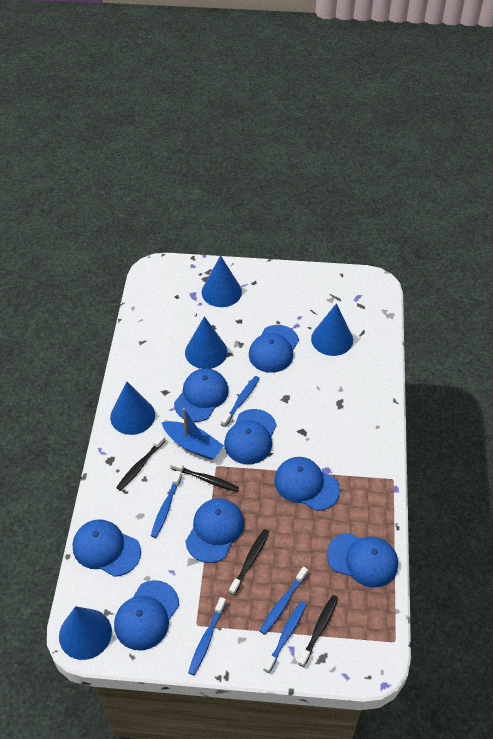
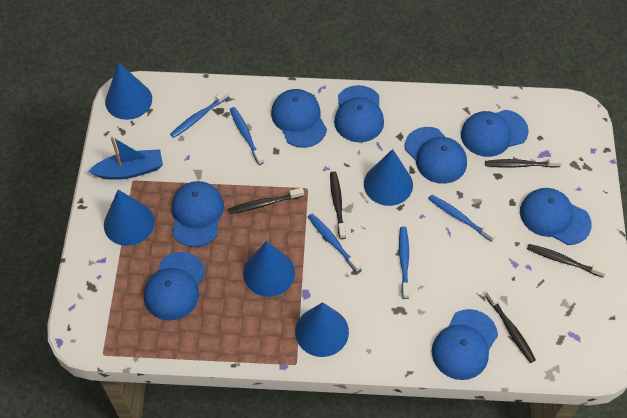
black toothbrush: 4 -> 5

